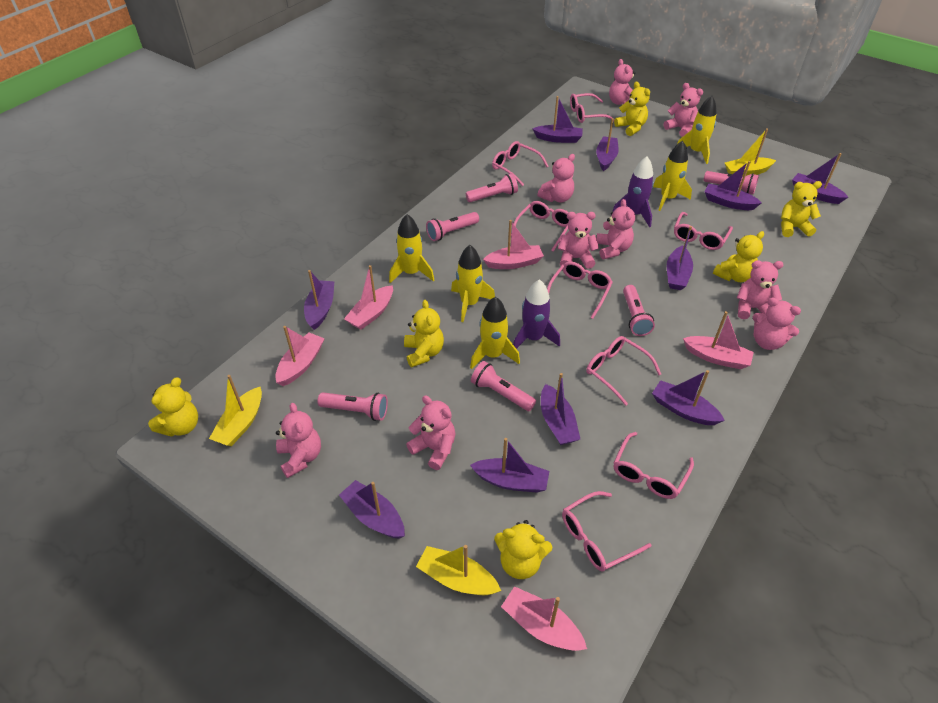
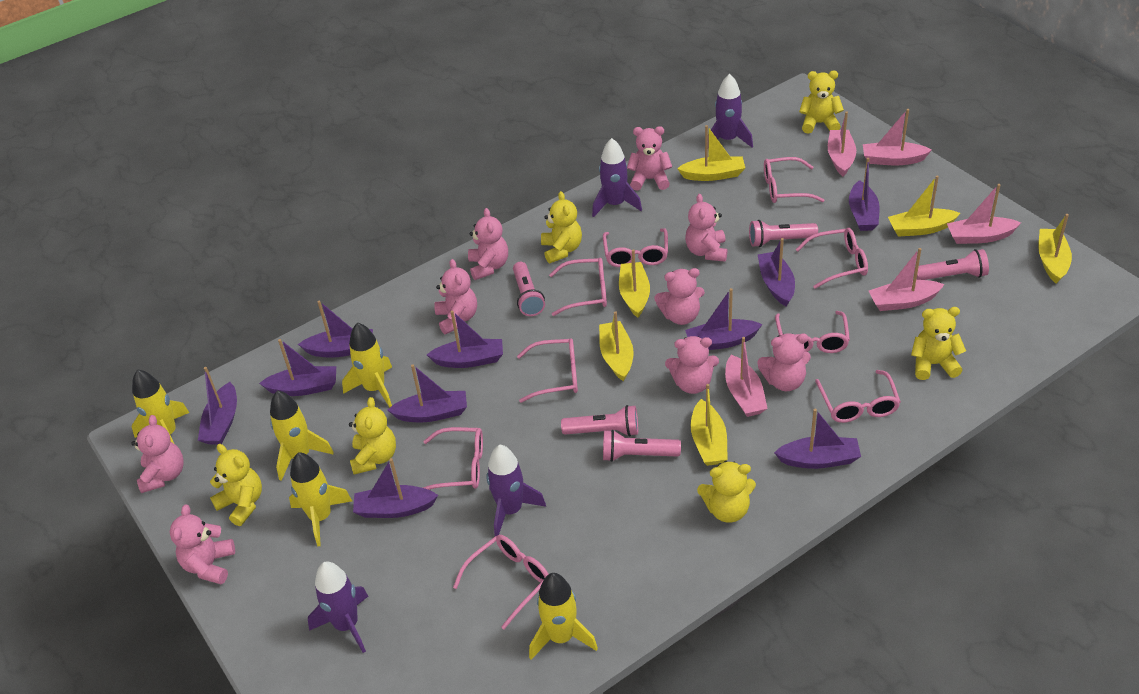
pink flashlight: 6 -> 5
pink glasses: 8 -> 9
purple rocket: 2 -> 4
yellow boat: 3 -> 6

